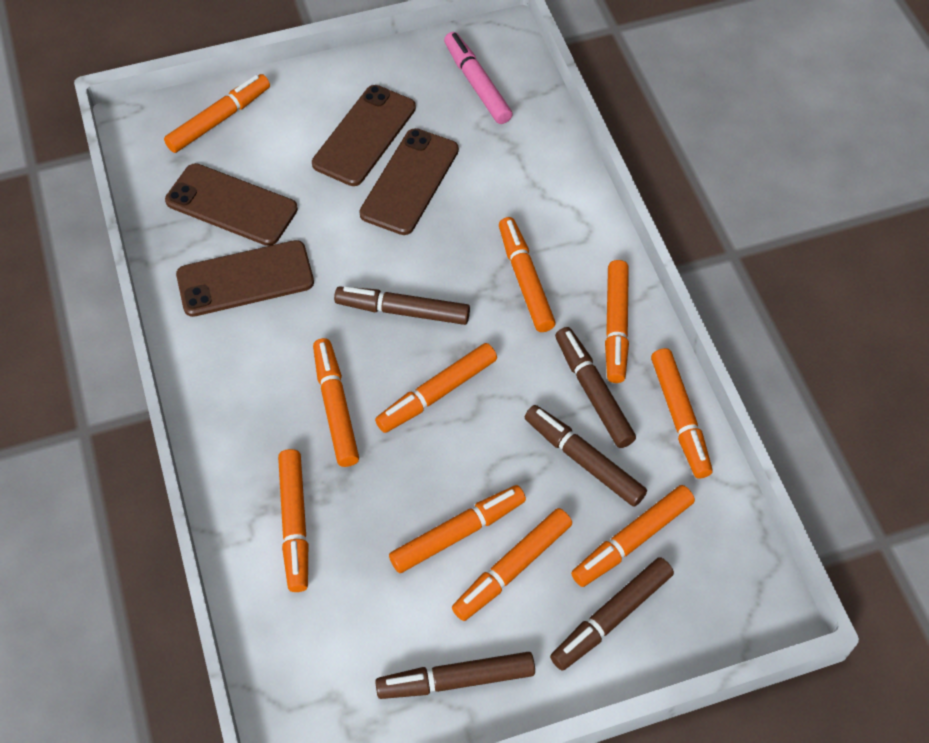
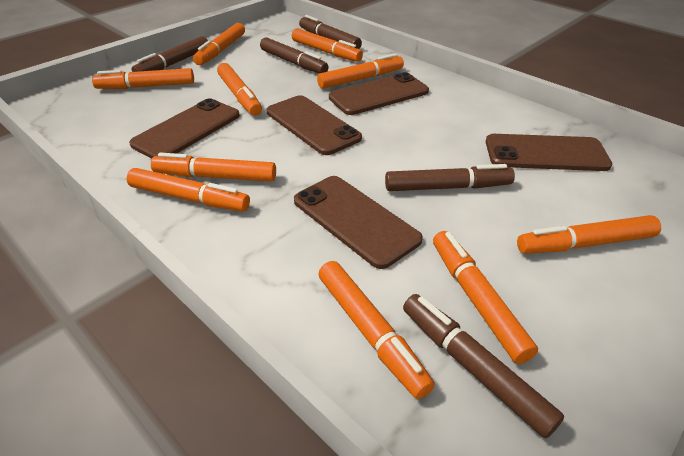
brown phone: 4 -> 5
pink marker: 1 -> 0

